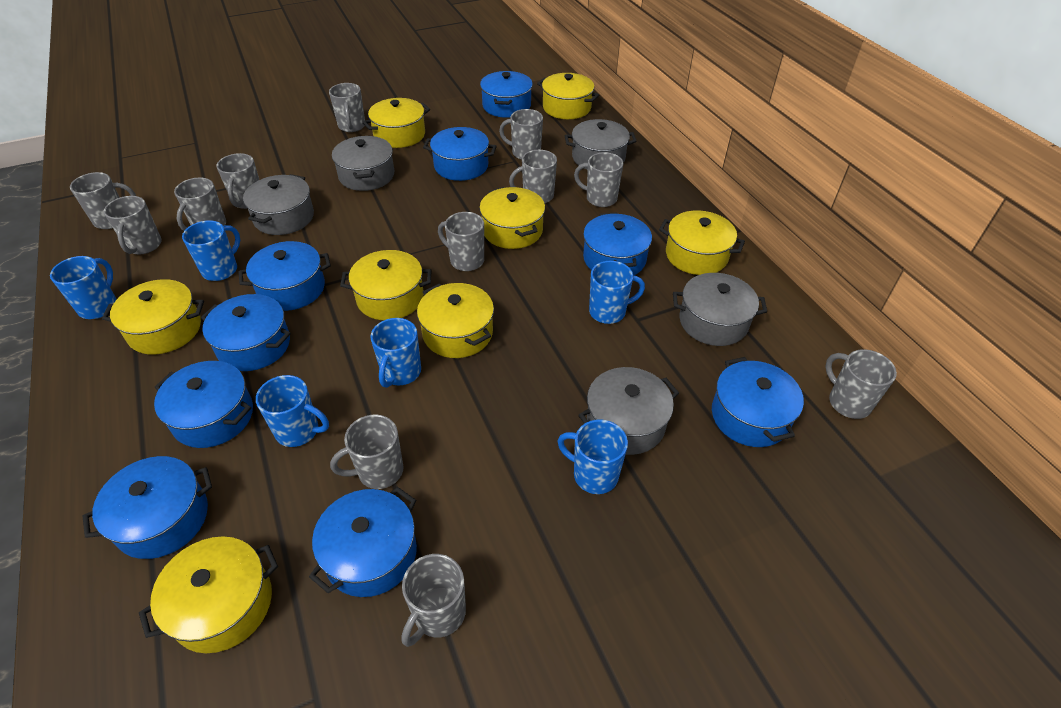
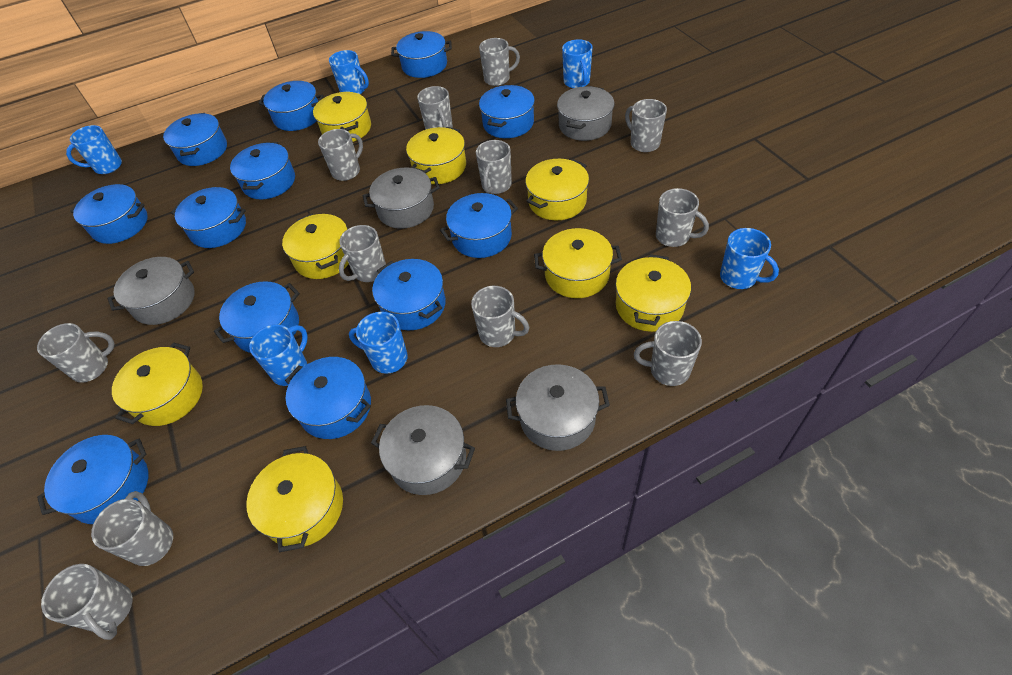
blue pot: 9 -> 12

